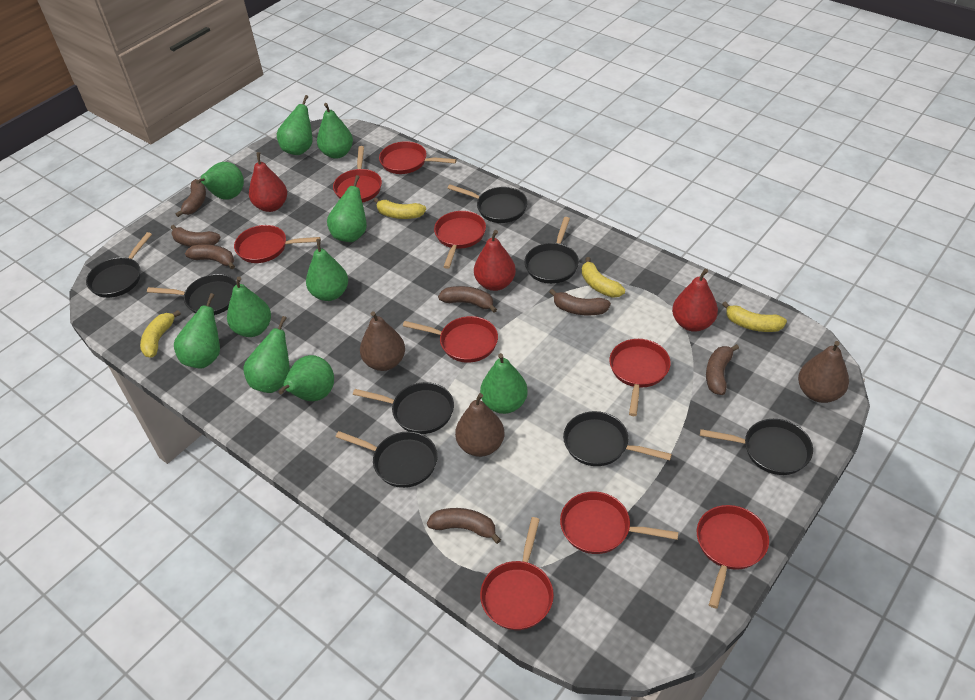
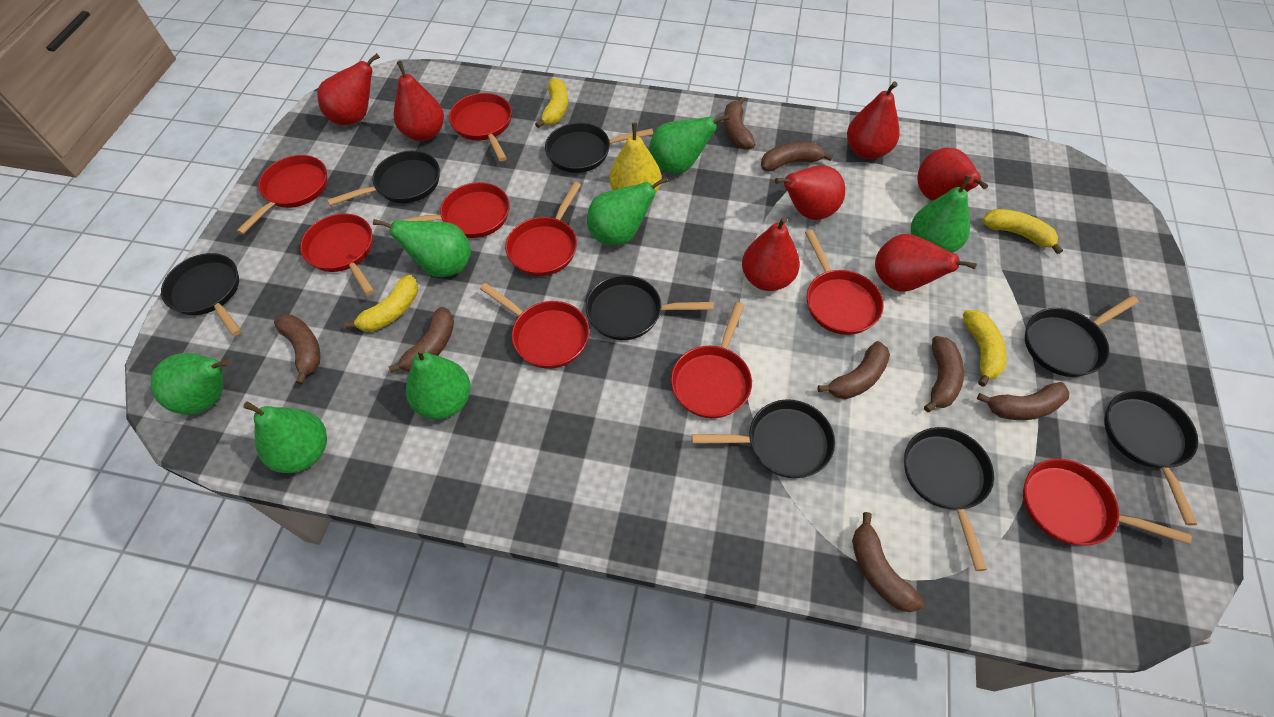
brown banana: 7 -> 8
brown pear: 3 -> 0
green pear: 10 -> 7
red pear: 3 -> 7
yellow pear: 0 -> 1

